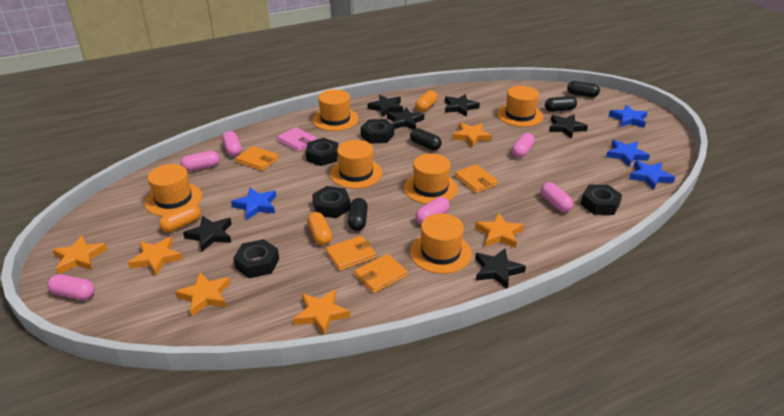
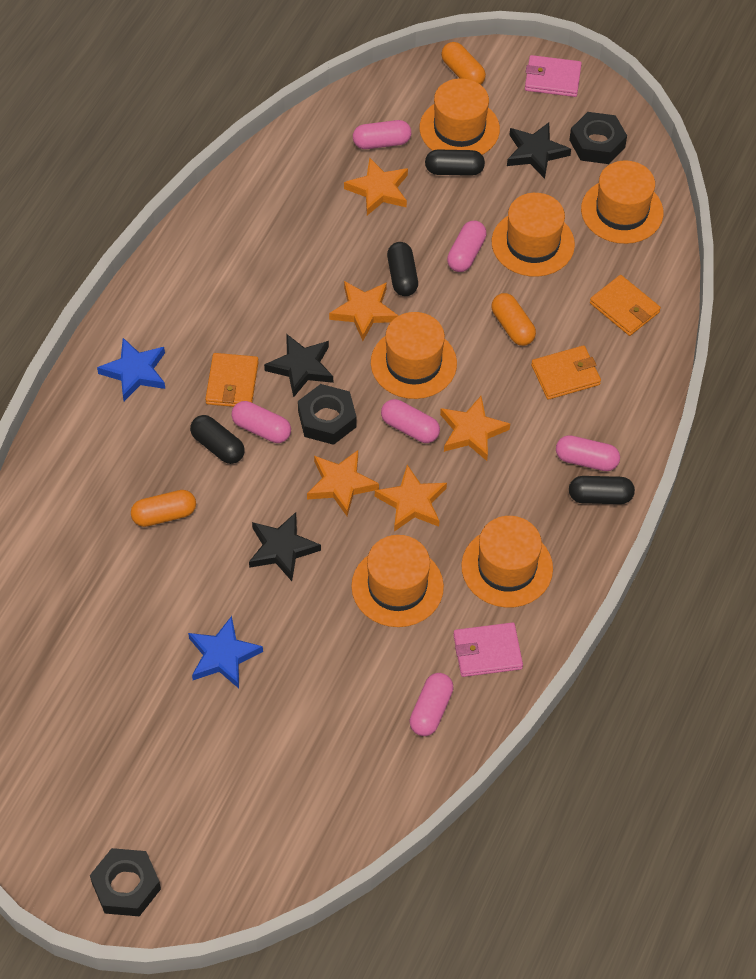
black nut: 5 -> 3
black star: 6 -> 3
blue star: 4 -> 2
orange star: 6 -> 5
orange wallet: 4 -> 3
pink wallet: 1 -> 2

